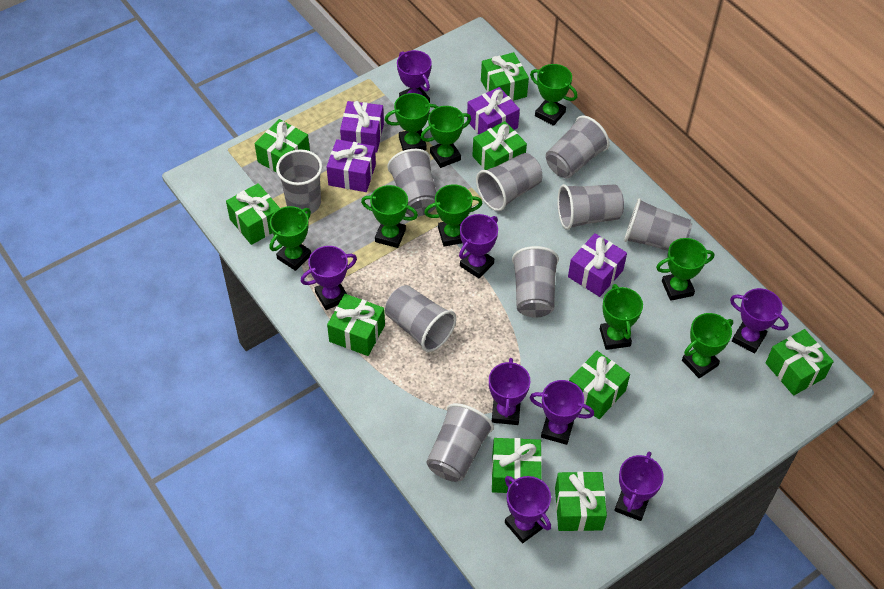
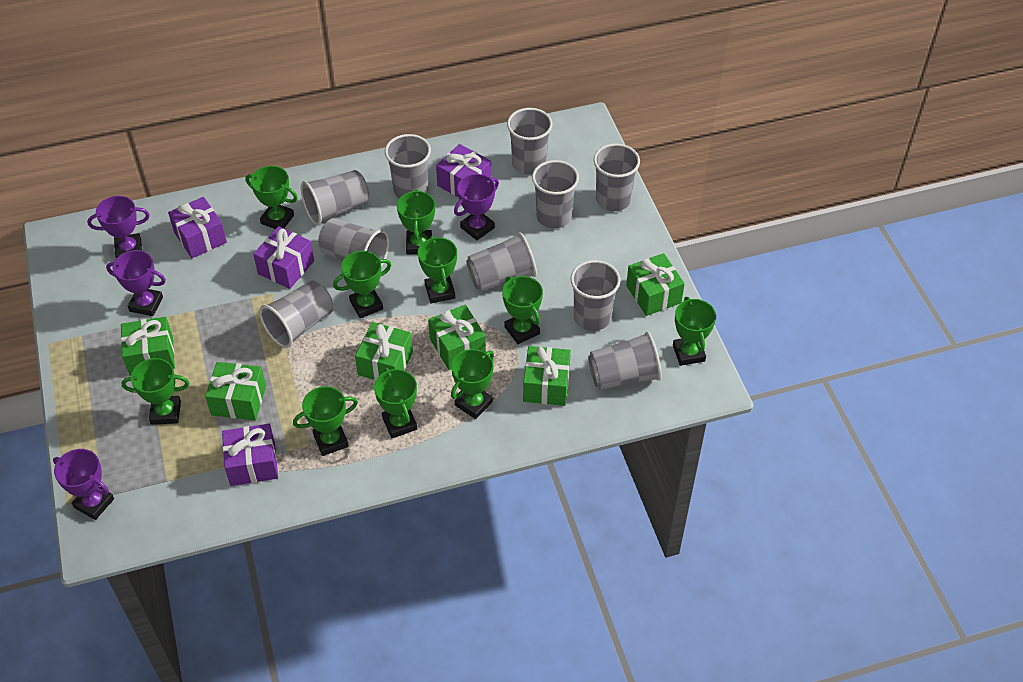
green gift: 9 -> 6
green trophy: 9 -> 10
grey cup: 9 -> 10
purple trophy: 8 -> 4

